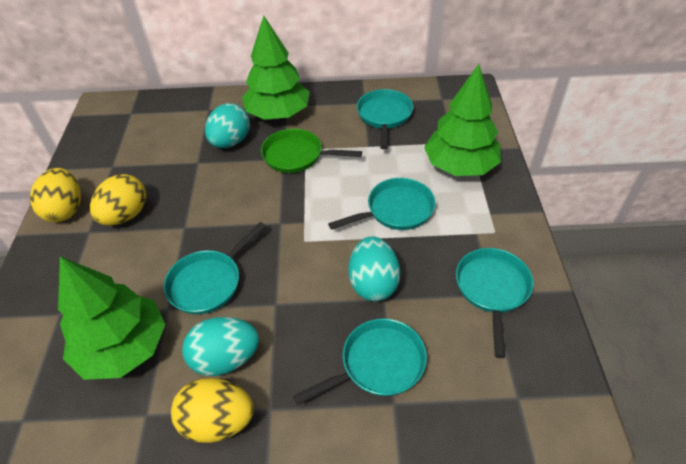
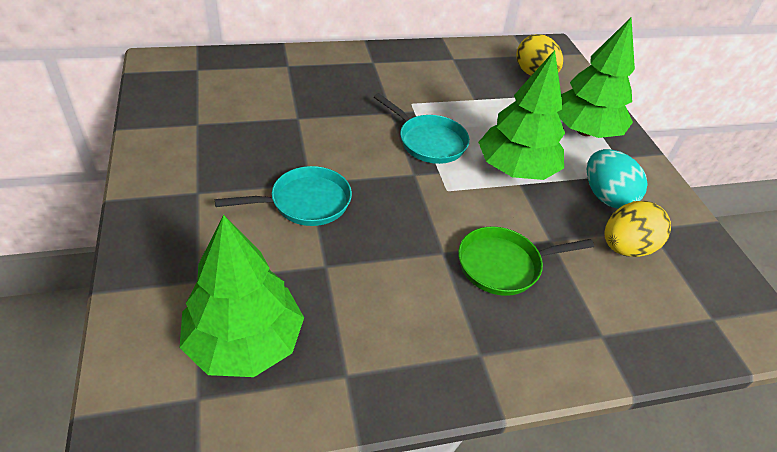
turquoise egg: 3 -> 1
turquoise pan: 5 -> 2
yellow egg: 3 -> 2

